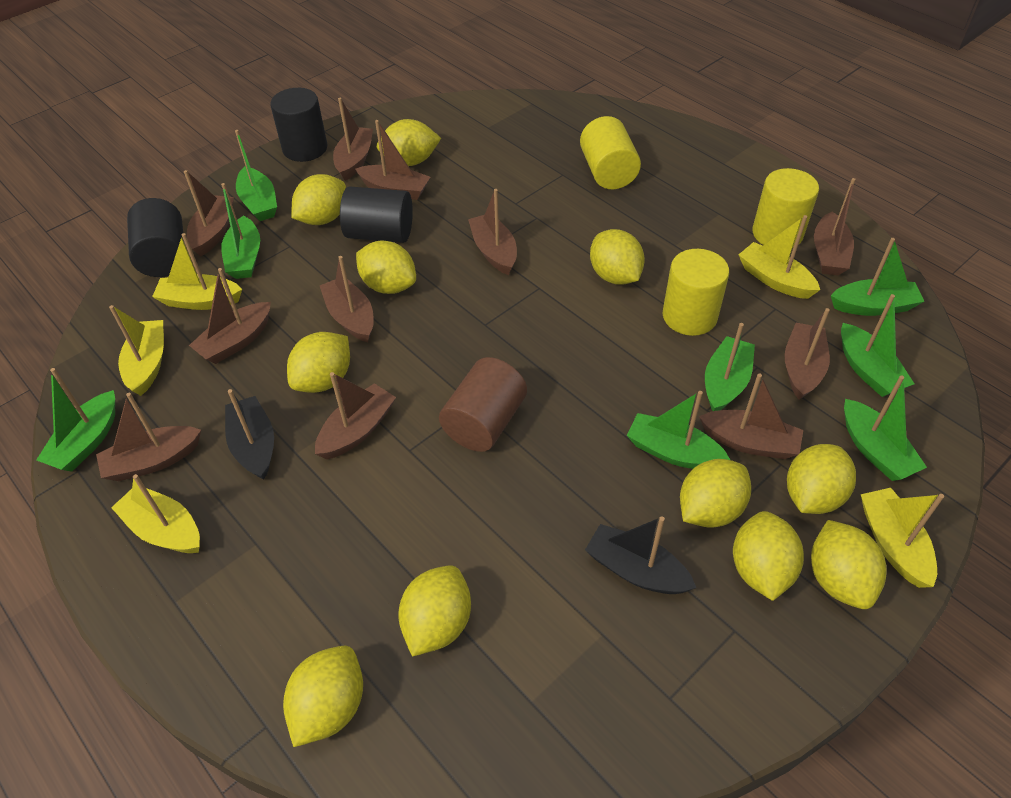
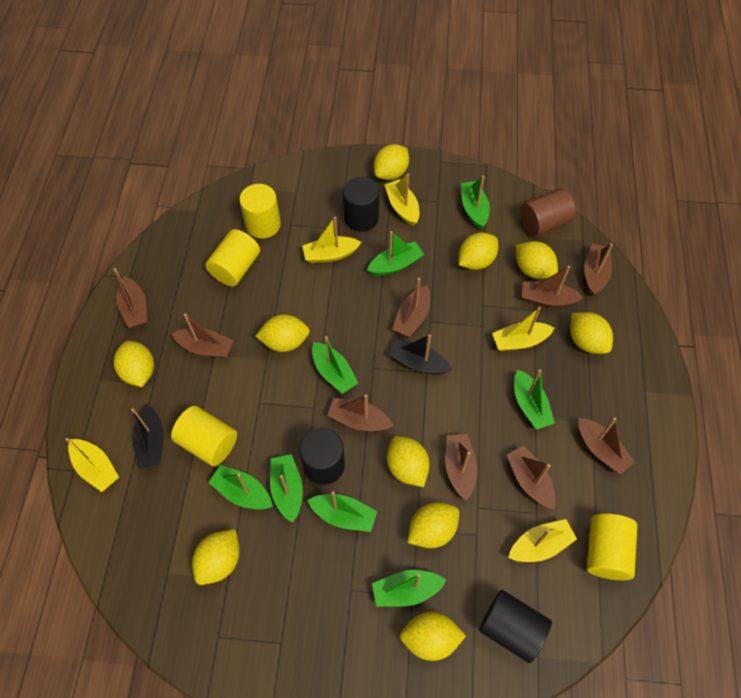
brown boat: 11 -> 9
yellow cylinder: 3 -> 4
yellow lemon: 11 -> 10

